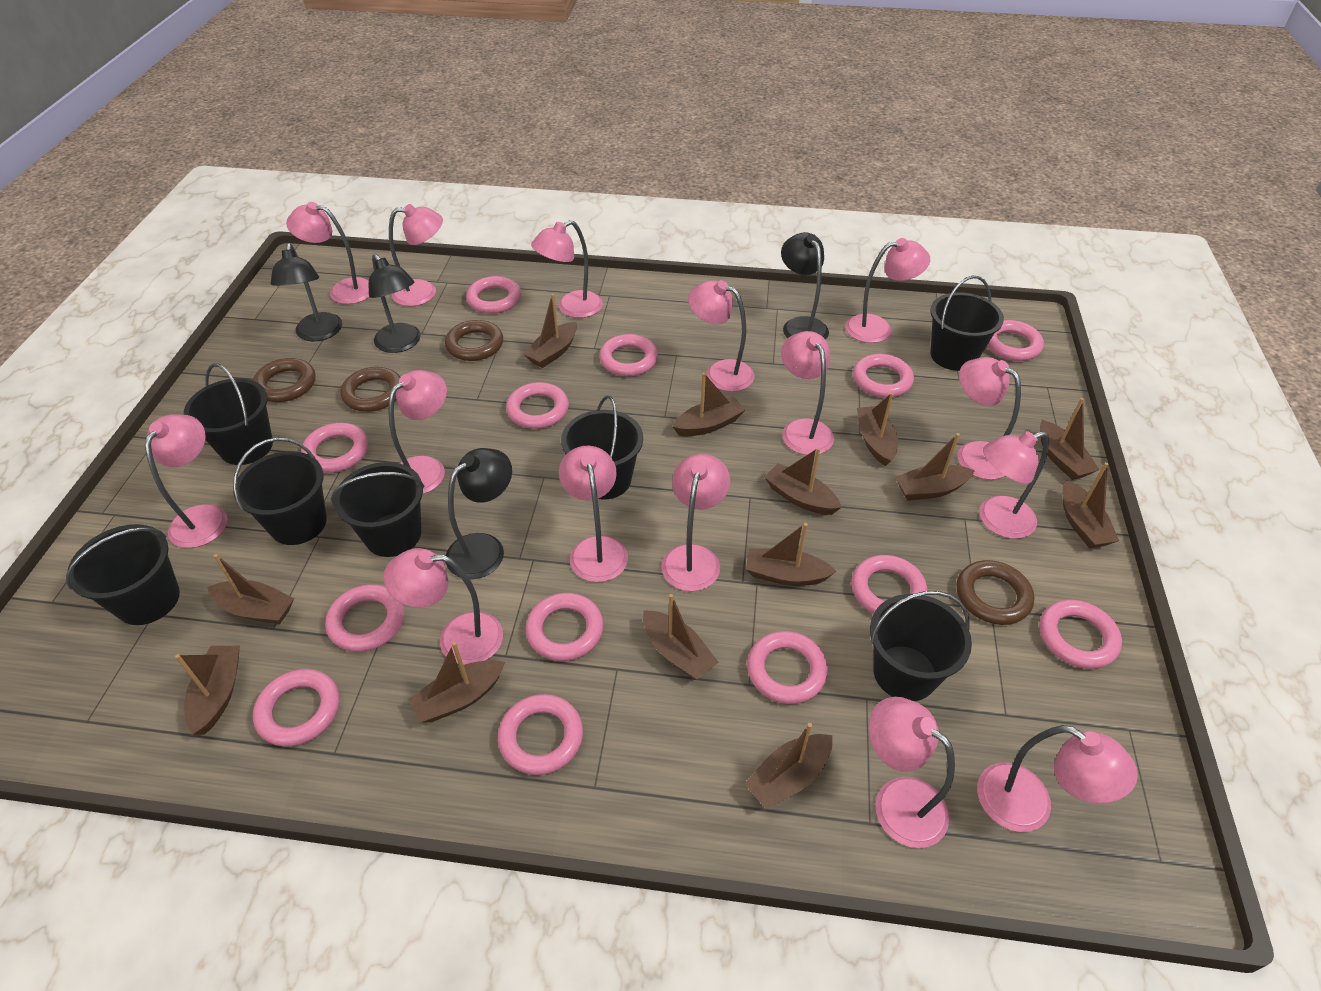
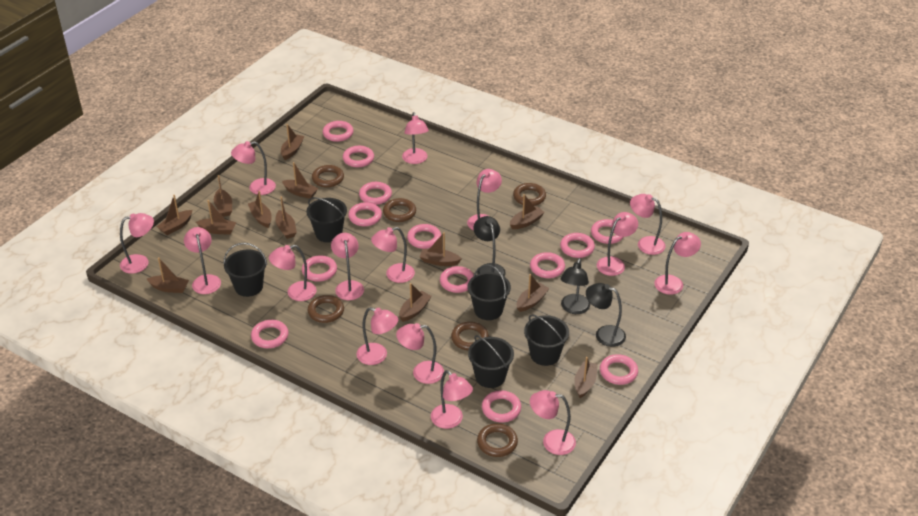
black bucket: 7 -> 5
black lamp: 4 -> 3
brown ring: 4 -> 6

